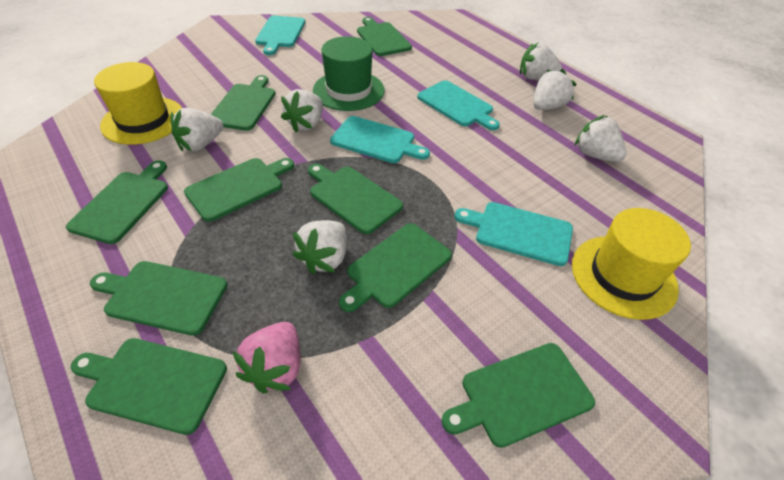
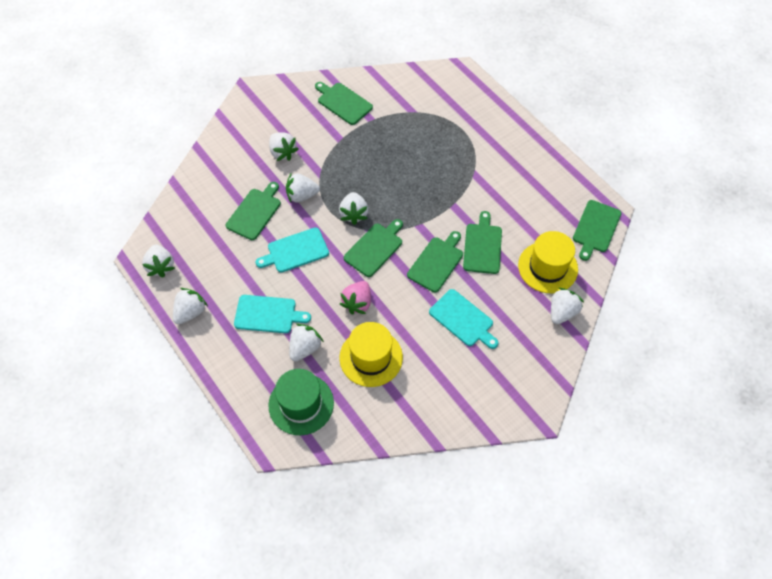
green cutting board: 9 -> 6
turquoise cutting board: 4 -> 3
white strawberry: 6 -> 7

